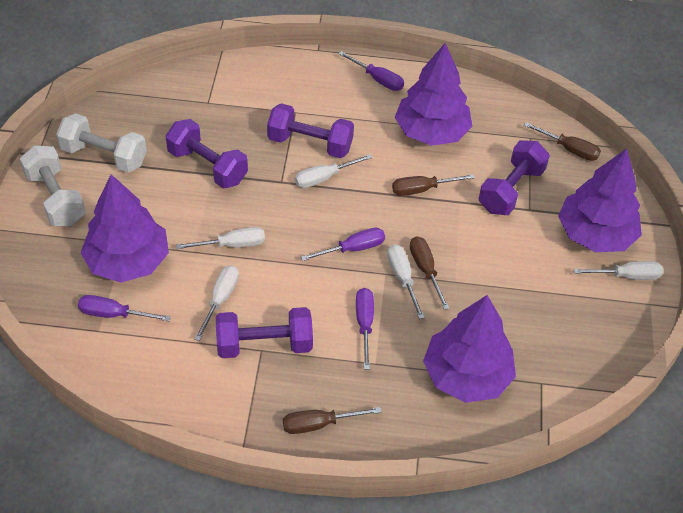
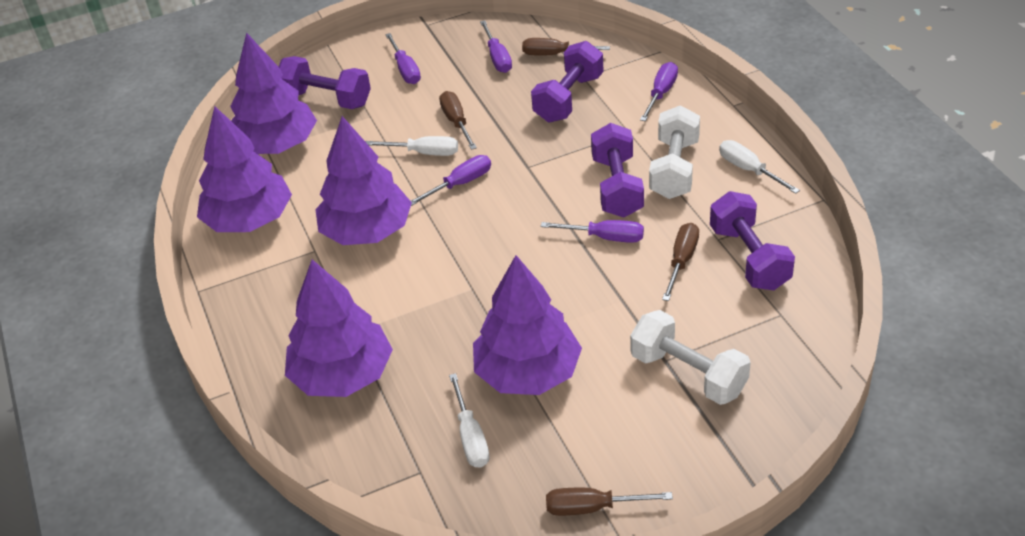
purple screwdriver: 4 -> 5
purple tree: 4 -> 5
white screwdriver: 5 -> 3

